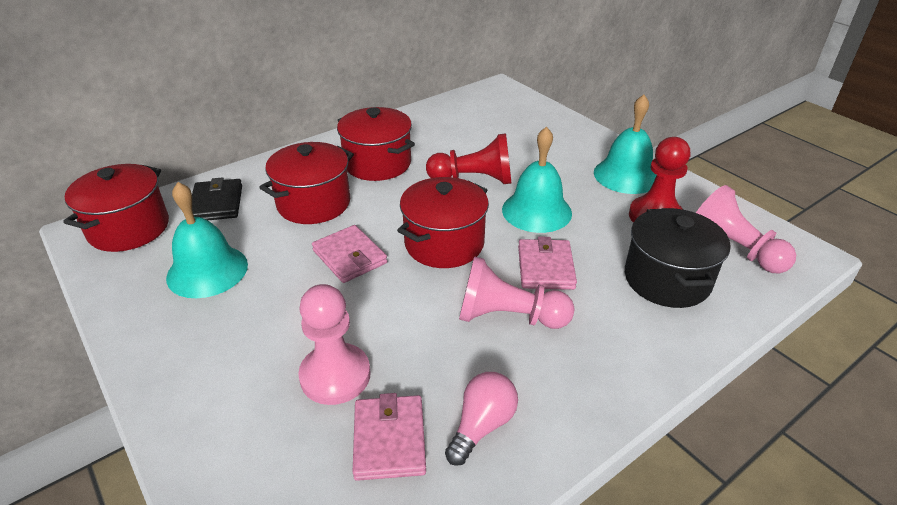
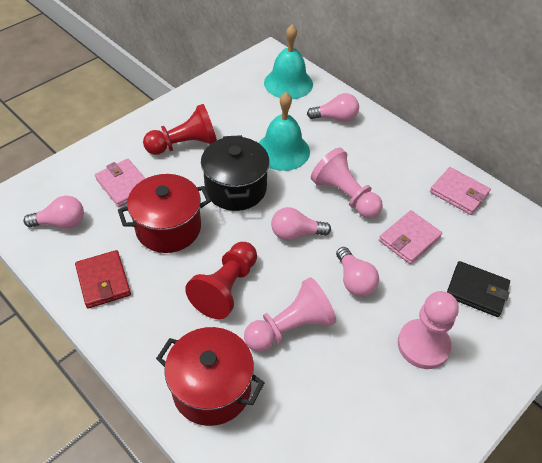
pink light bulb: 1 -> 4
red pot: 4 -> 2
red wallet: 0 -> 1
turquoise bell: 3 -> 2

